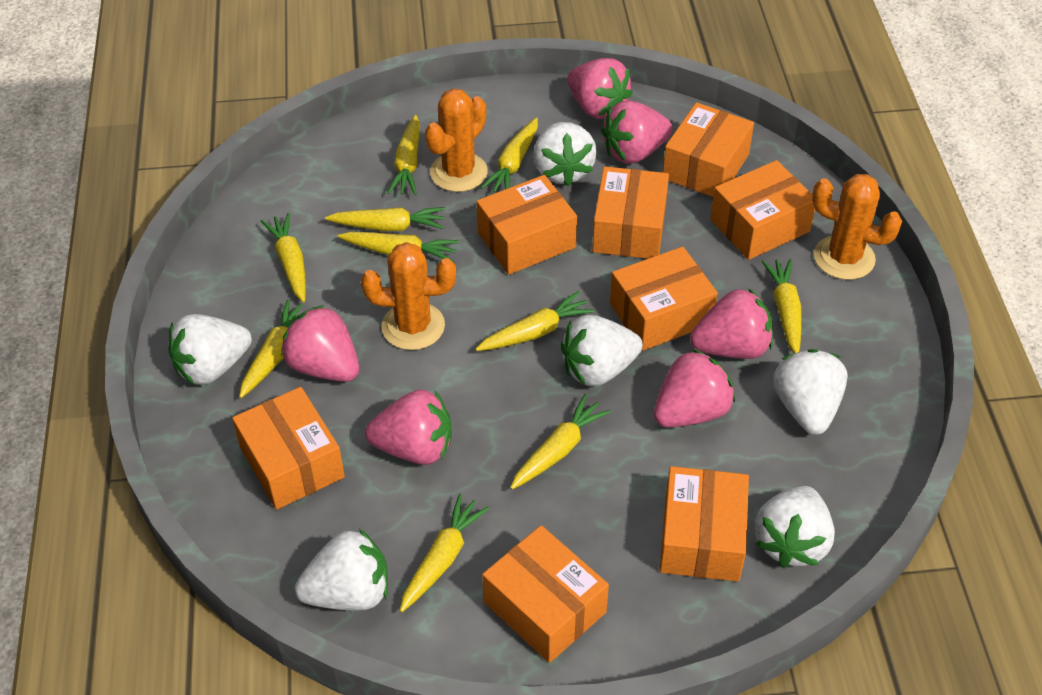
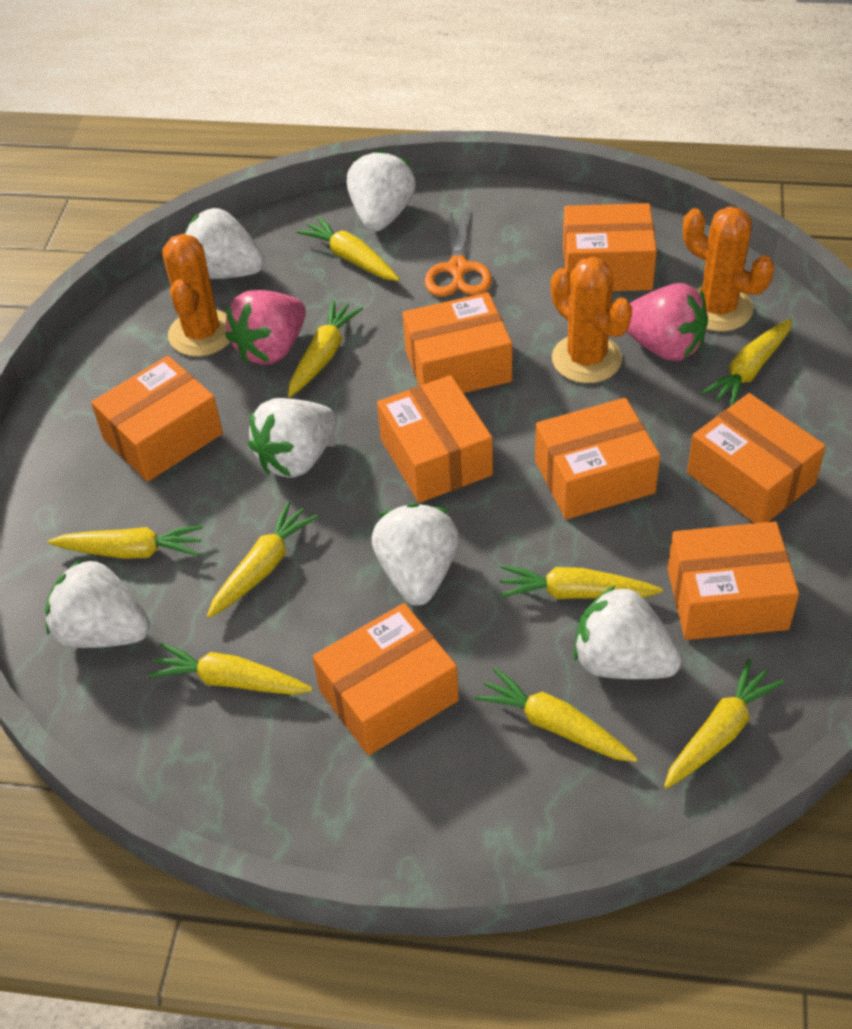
orange scissors: 0 -> 1
pink strawberry: 6 -> 2
yellow carrot: 10 -> 9

